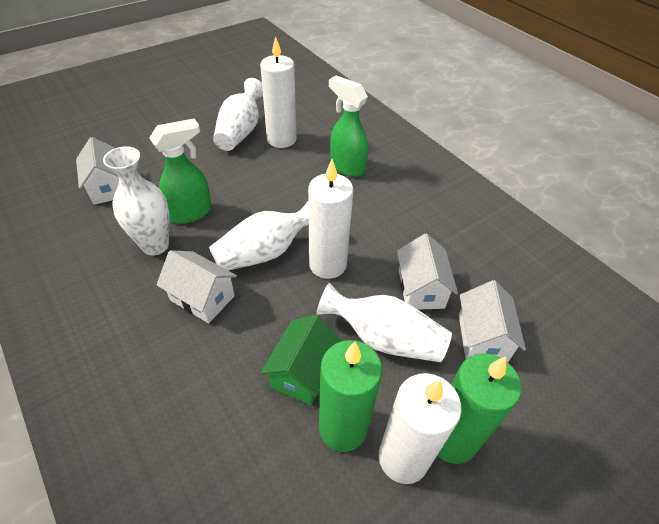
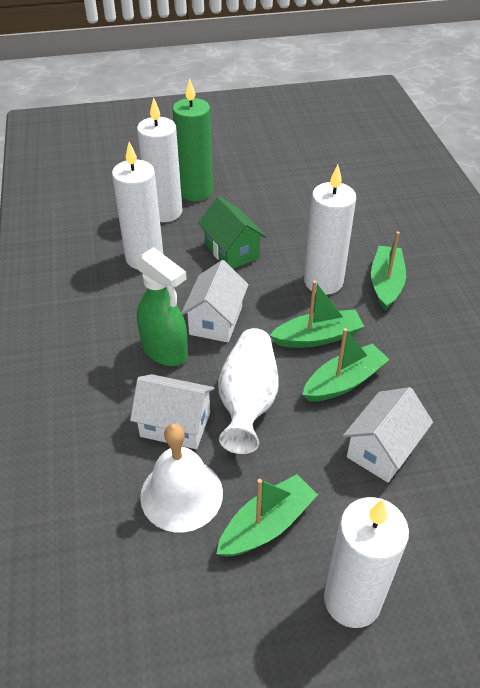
green boat: 0 -> 4
green candle: 2 -> 1
green spray bottle: 2 -> 1
white bell: 0 -> 1
white candle: 3 -> 4
white house: 4 -> 3
white vase: 4 -> 1

